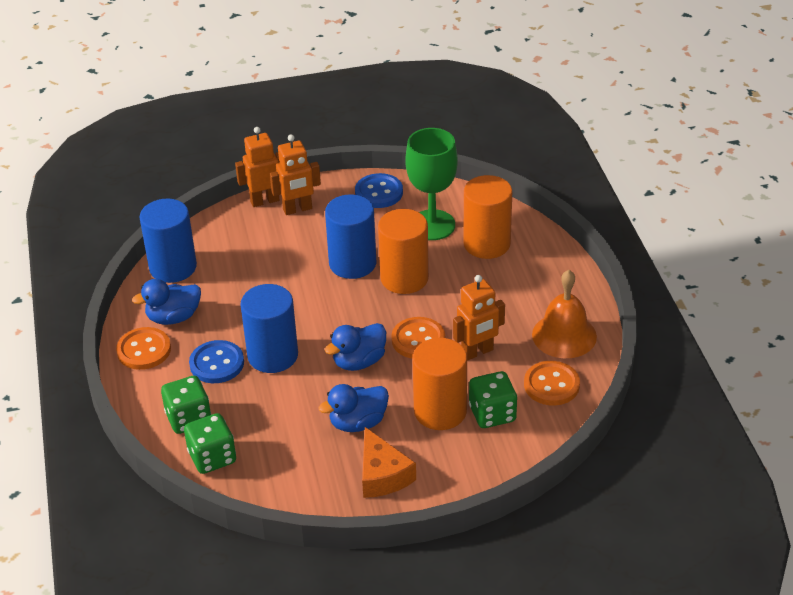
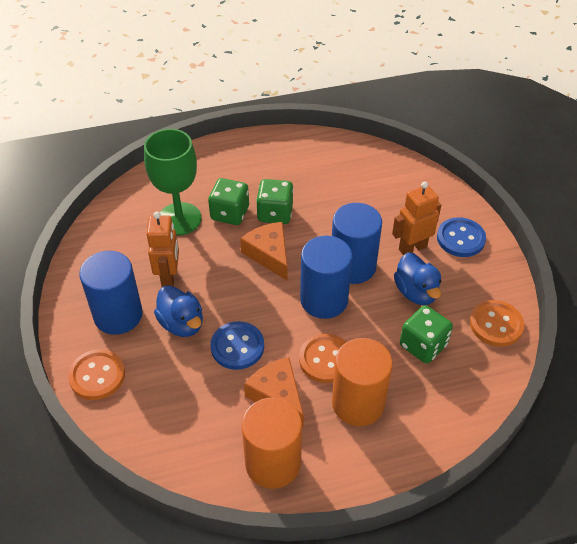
blue duck: 3 -> 2
orange bell: 1 -> 0
orange cheese: 1 -> 2
orange cylinder: 3 -> 2
orange robot: 3 -> 2

